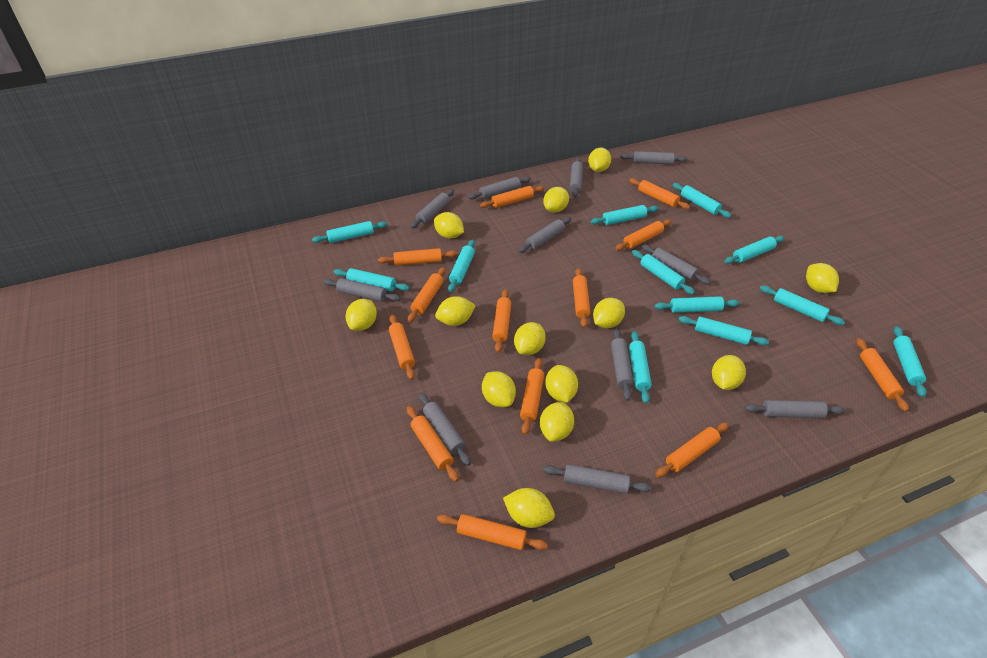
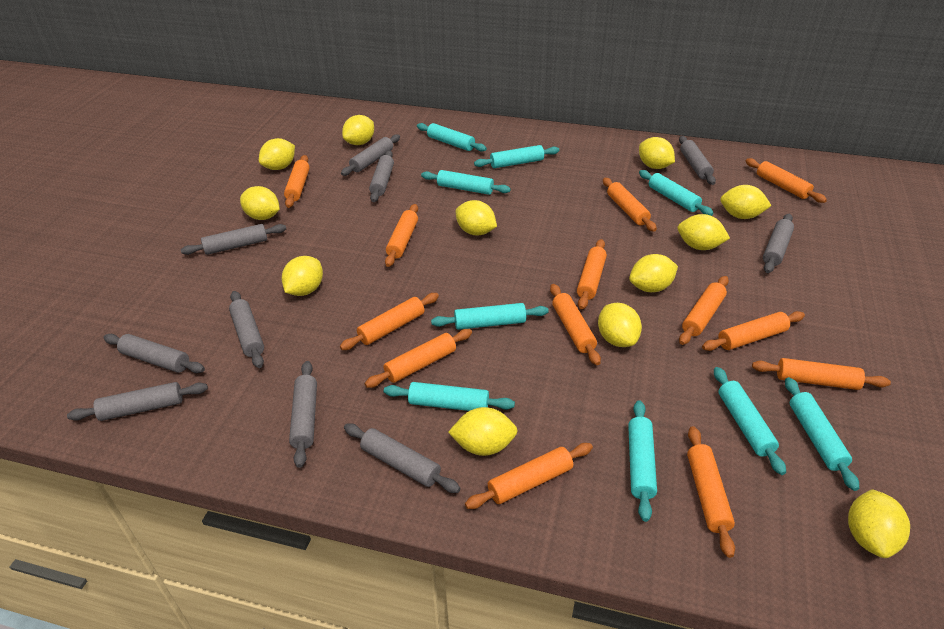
grey rolling pin: 11 -> 10
turquoise rolling pin: 12 -> 9
yellow lemon: 13 -> 12

